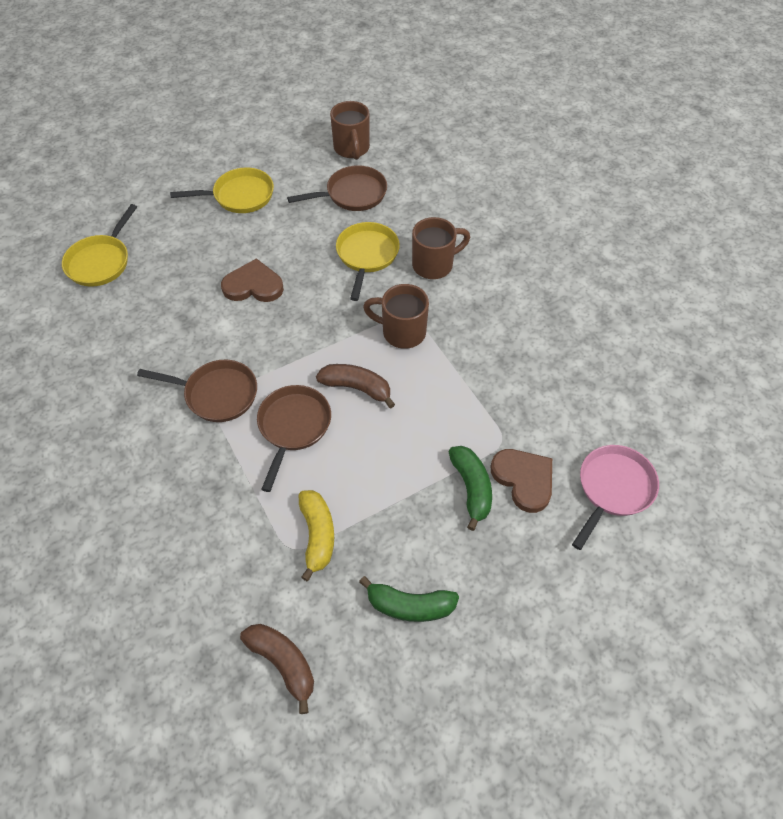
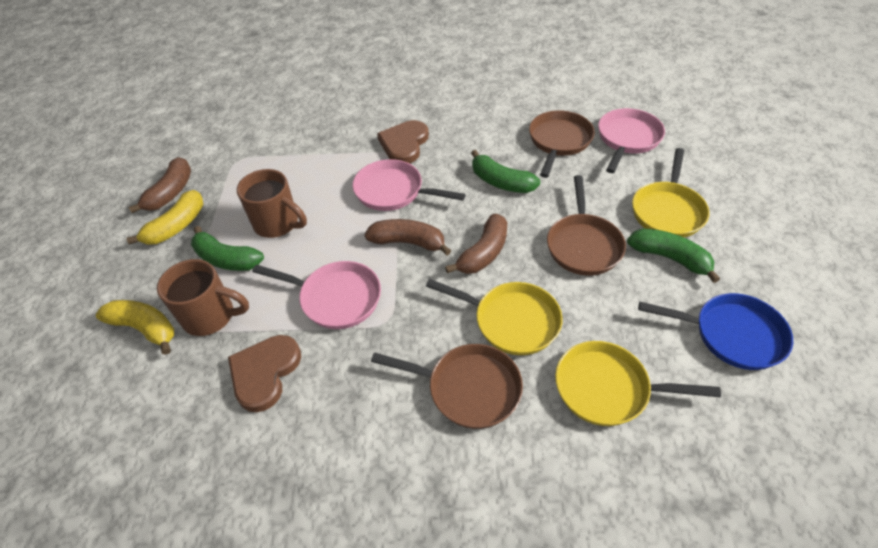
blue pan: 0 -> 1
brown banana: 2 -> 3
brown mug: 3 -> 2
green banana: 2 -> 3
pink pan: 1 -> 3
yellow banana: 1 -> 2

